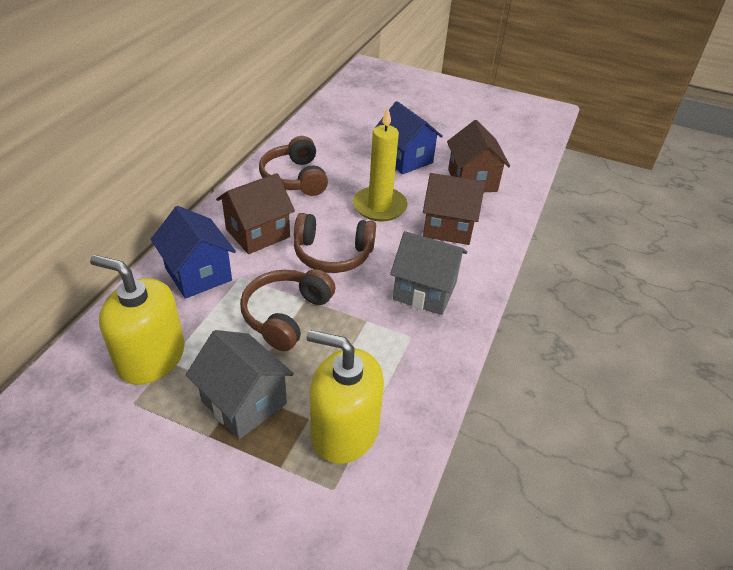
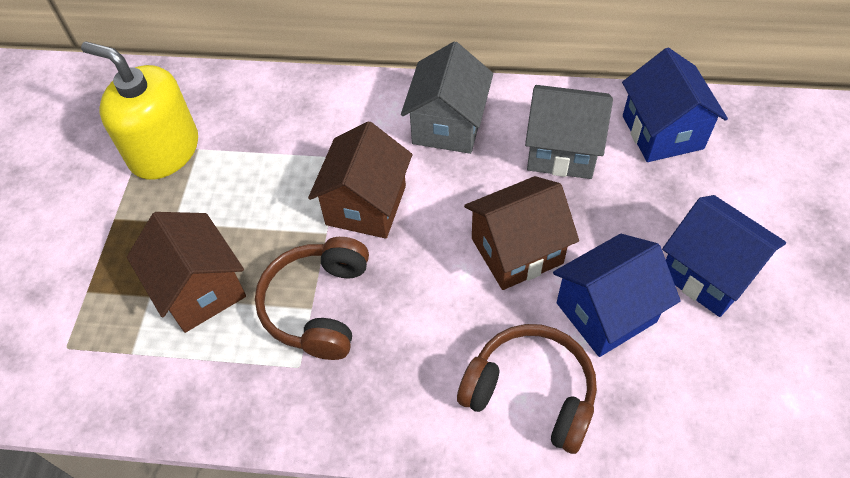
blue house: 2 -> 3
brown headphones: 3 -> 2
yellow candle: 1 -> 0
yellow soap dispenser: 2 -> 1

